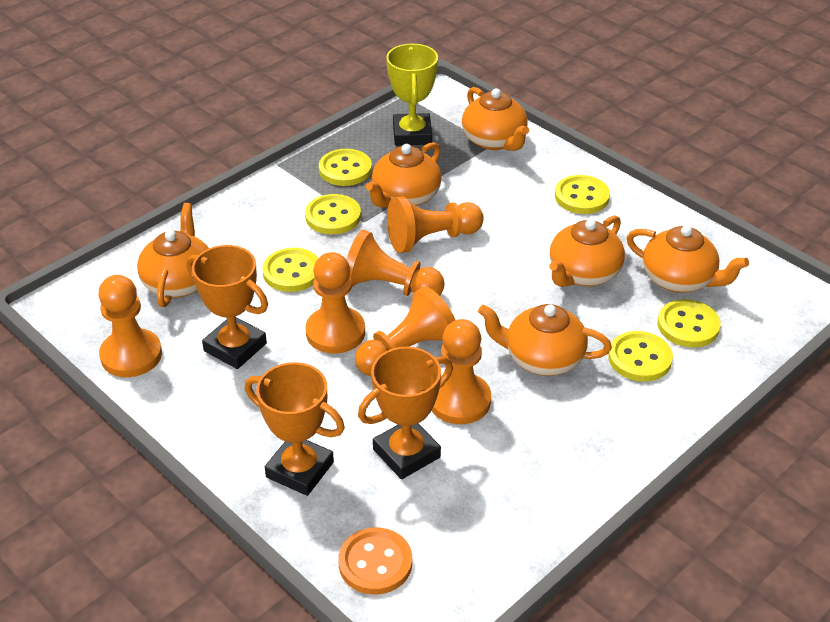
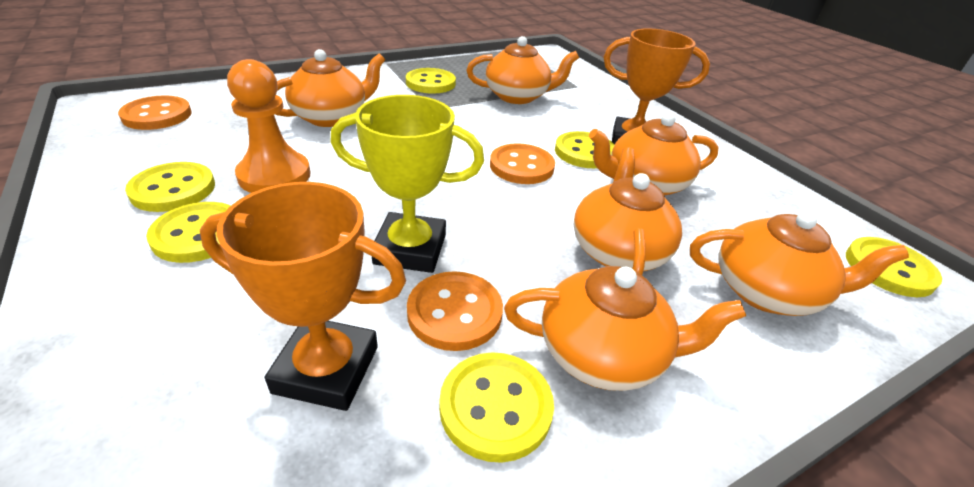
orange button: 1 -> 3
orange pawn: 6 -> 1
orange trophy: 3 -> 2

